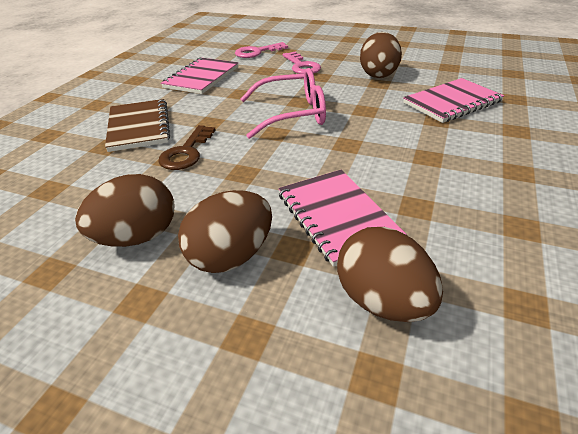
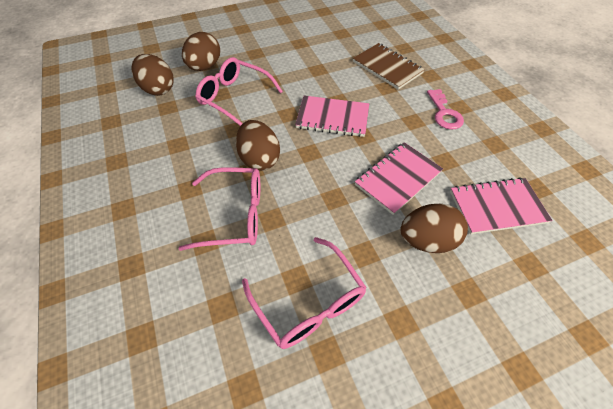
brown key: 1 -> 0
pink glasses: 1 -> 3
pink key: 2 -> 1

